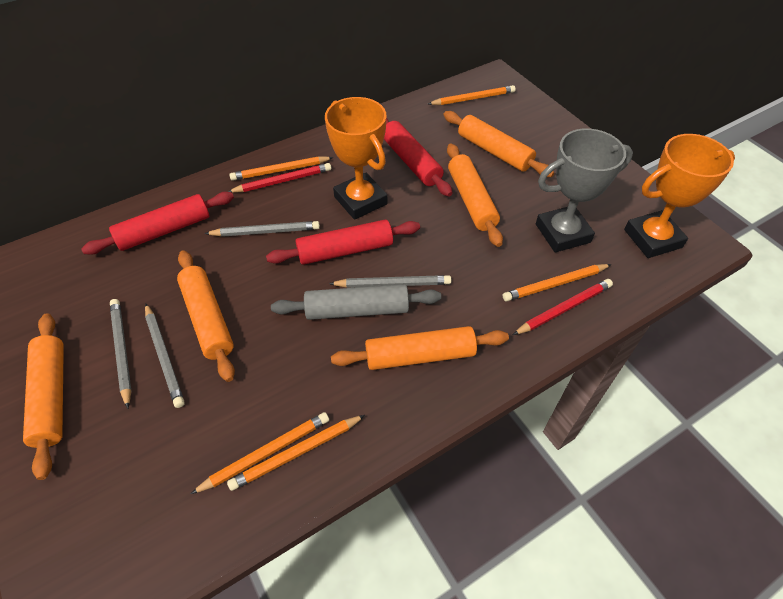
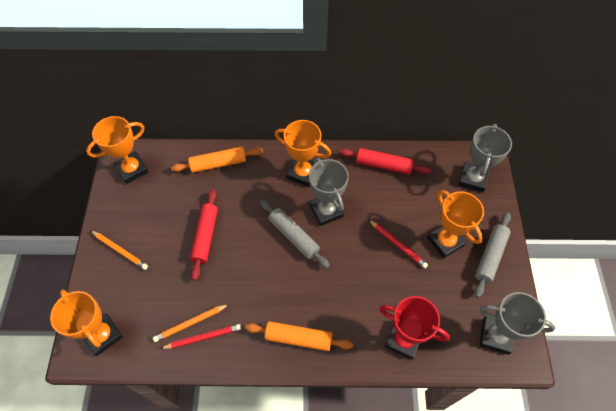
grey pencil: 4 -> 0
grey rolling pin: 1 -> 2
grey trophy: 1 -> 3
orange pencil: 5 -> 2
orange rolling pin: 5 -> 2
orange trophy: 2 -> 4
red rolling pin: 3 -> 2
red trophy: 0 -> 1

